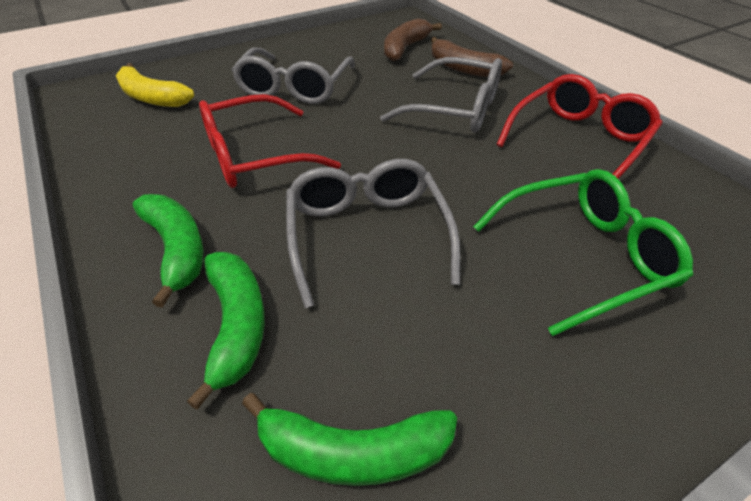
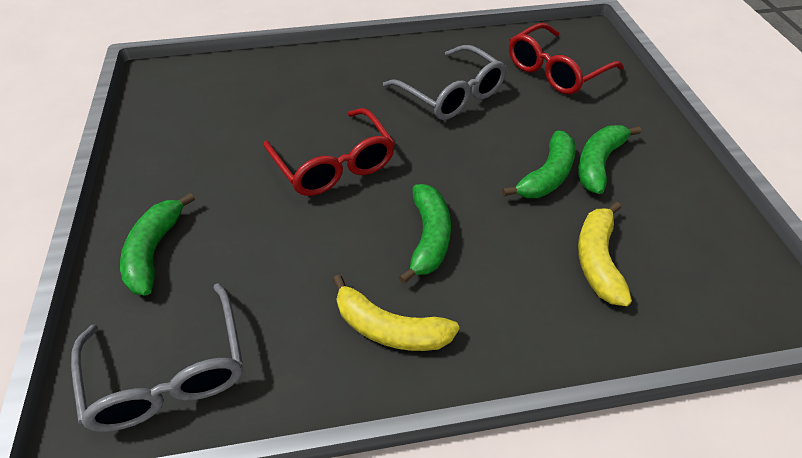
brown banana: 2 -> 0
green banana: 3 -> 4
green glasses: 1 -> 0
grey glasses: 3 -> 2
yellow banana: 1 -> 2

